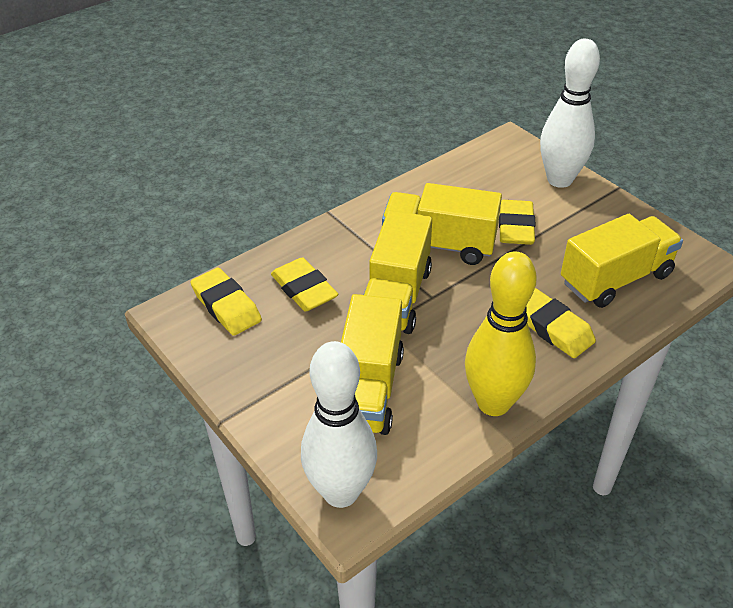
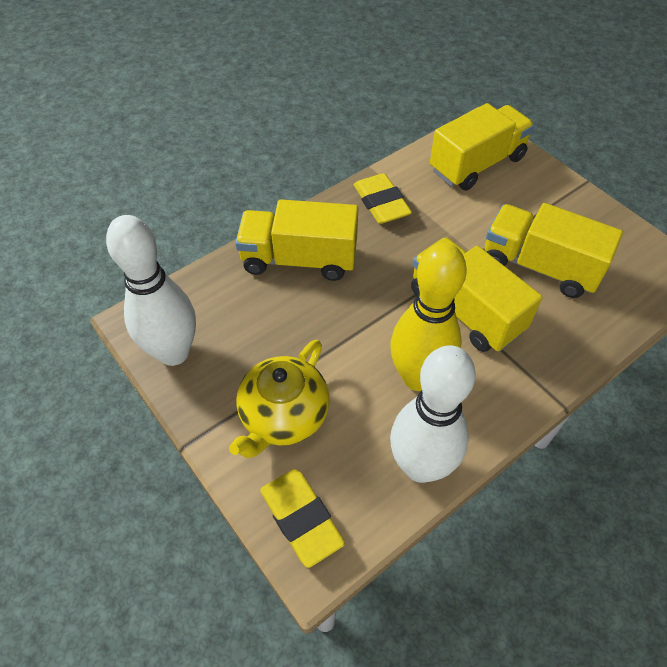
yellow eraser: 4 -> 2
yellow teapot: 0 -> 1

